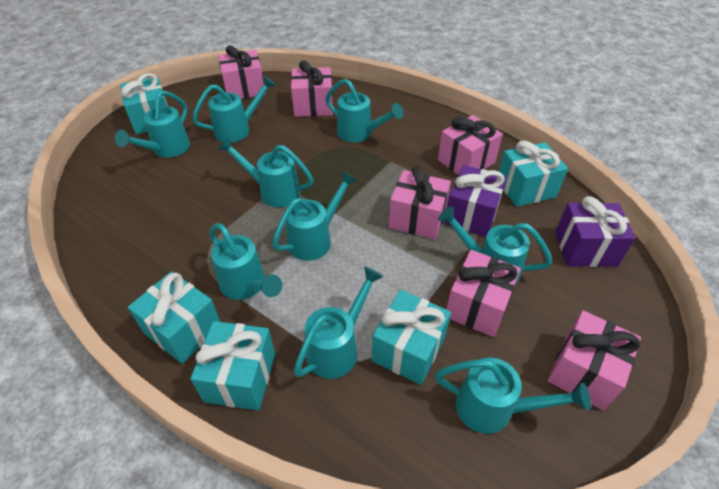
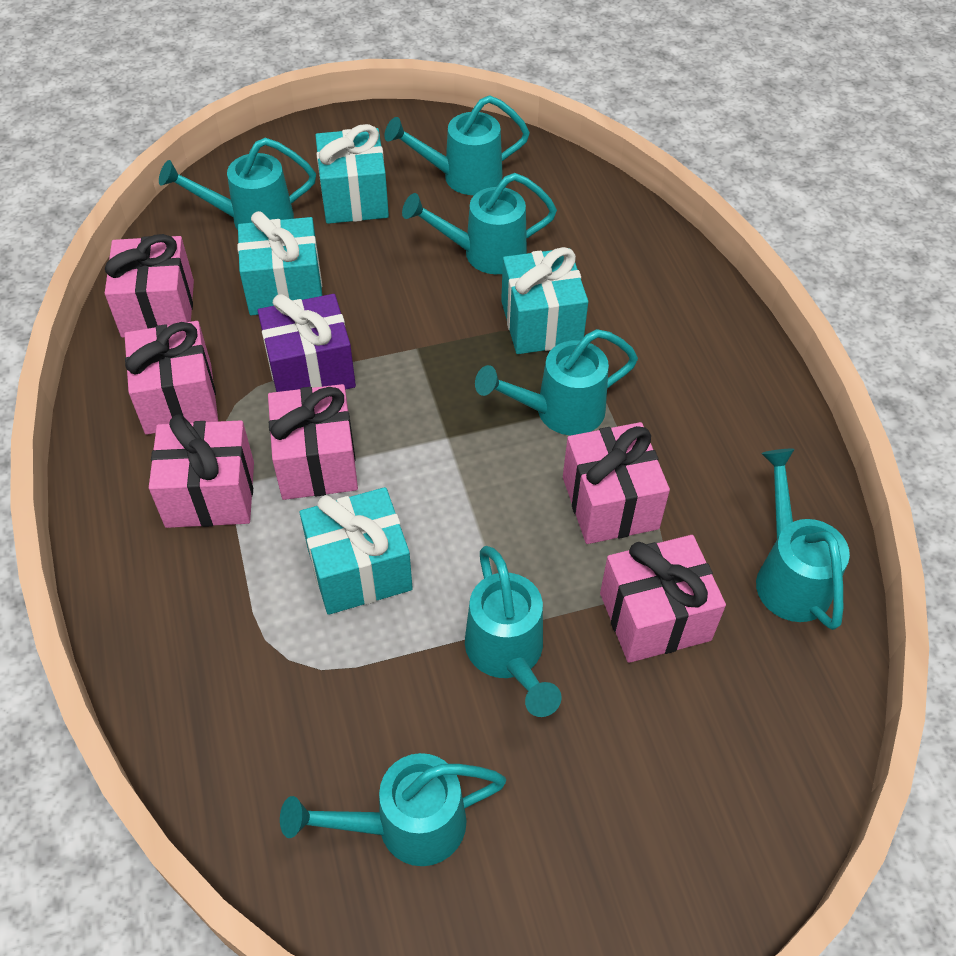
purple gift: 2 -> 1
turquoise gift: 5 -> 4
turquoise watering can: 9 -> 7

